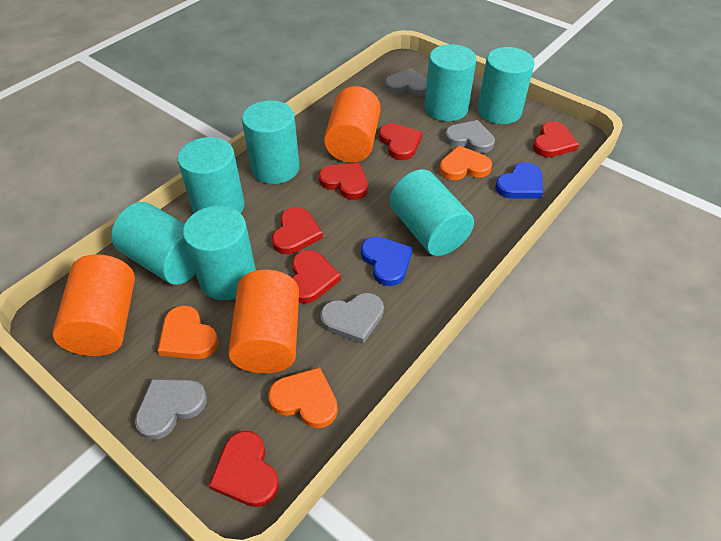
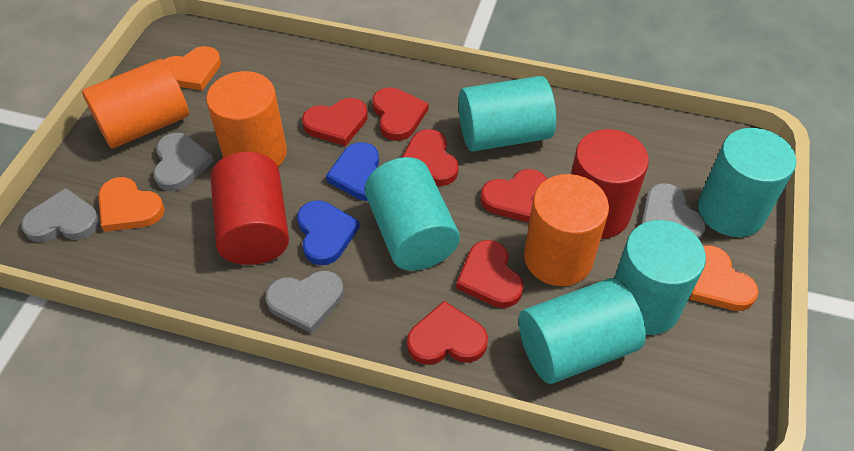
red cylinder: 0 -> 2
turquoise cylinder: 7 -> 5

